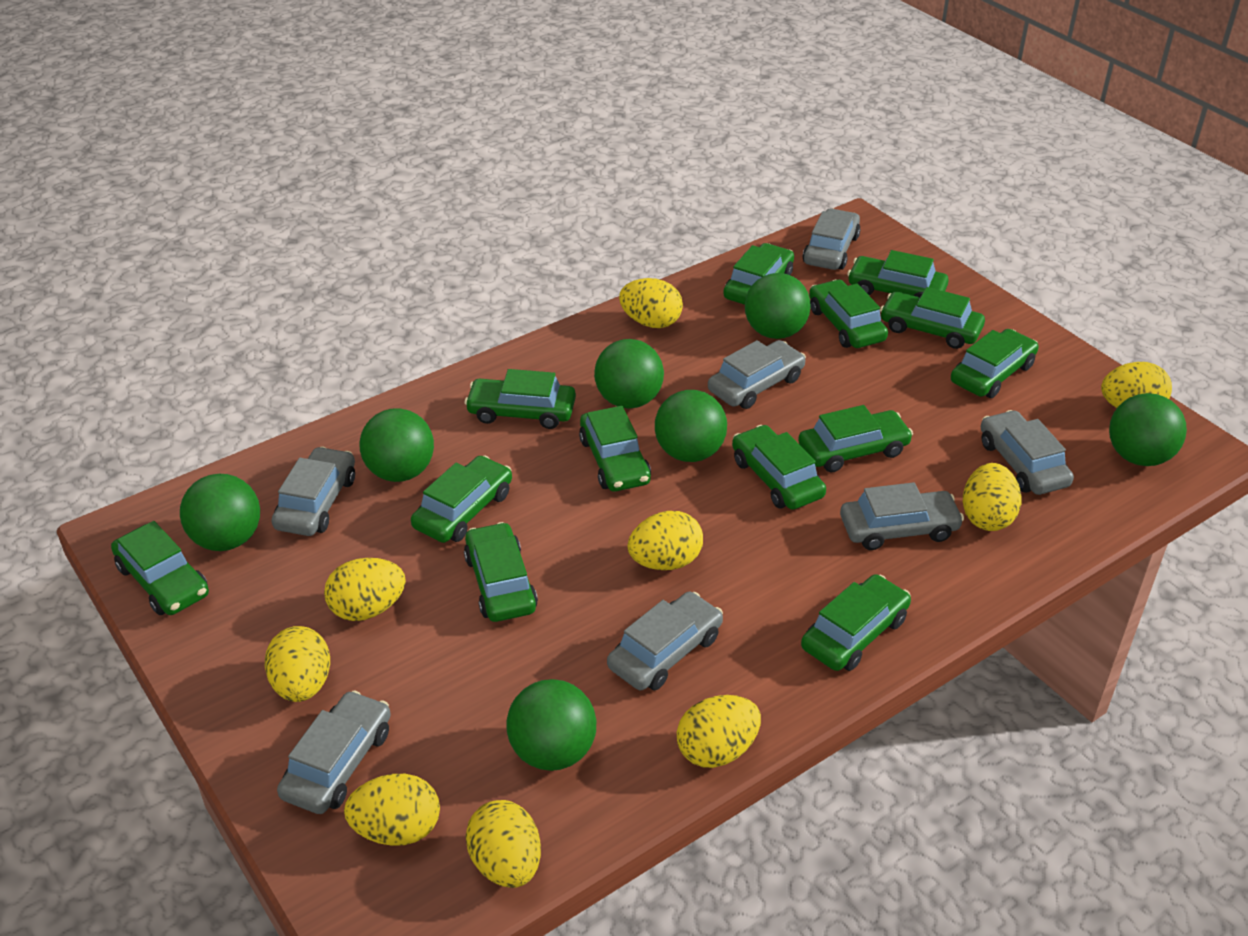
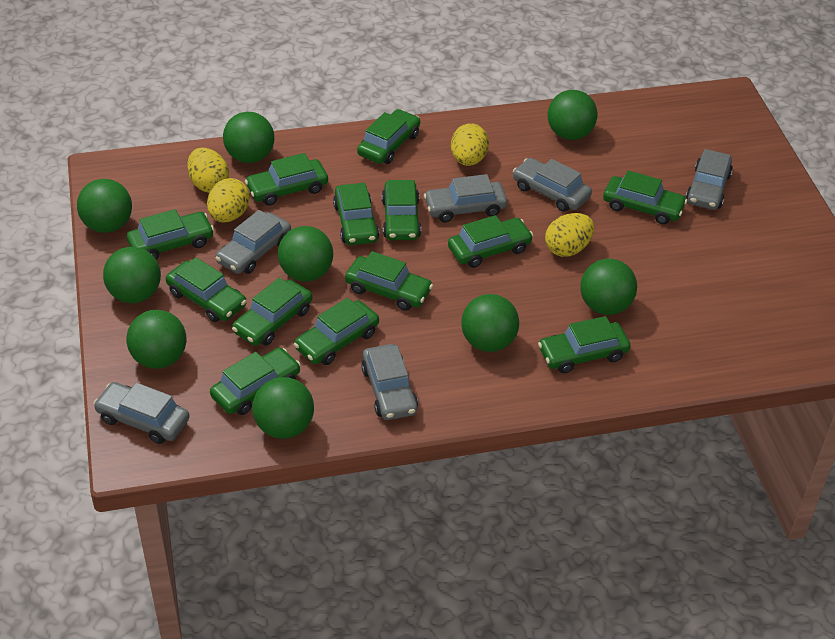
green ball: 7 -> 9
grey car: 7 -> 6
yellow egg: 9 -> 4

